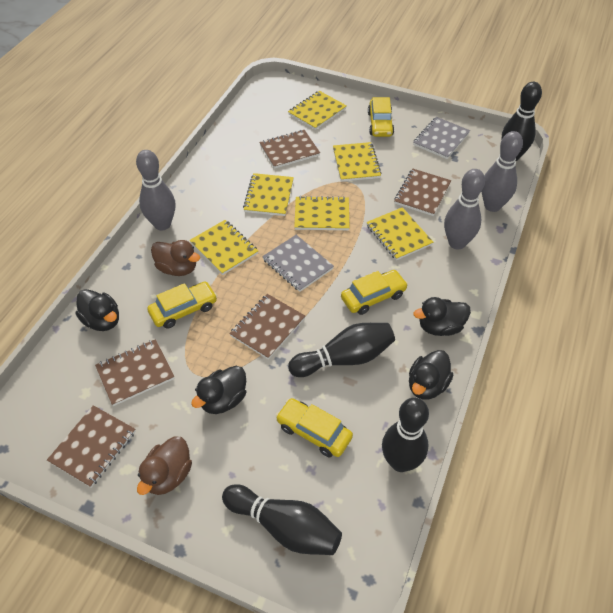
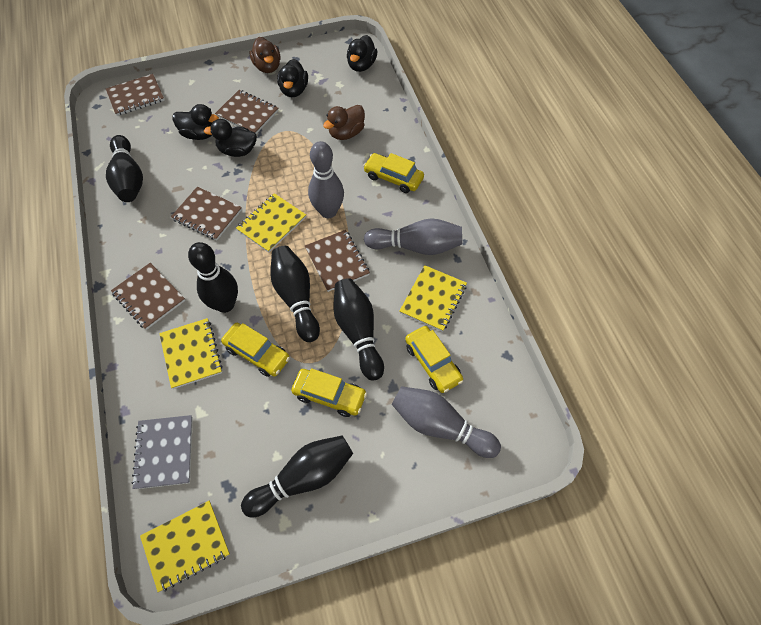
black bowling pin: 4 -> 5
grey notebook: 2 -> 1
yellow notebook: 6 -> 4

